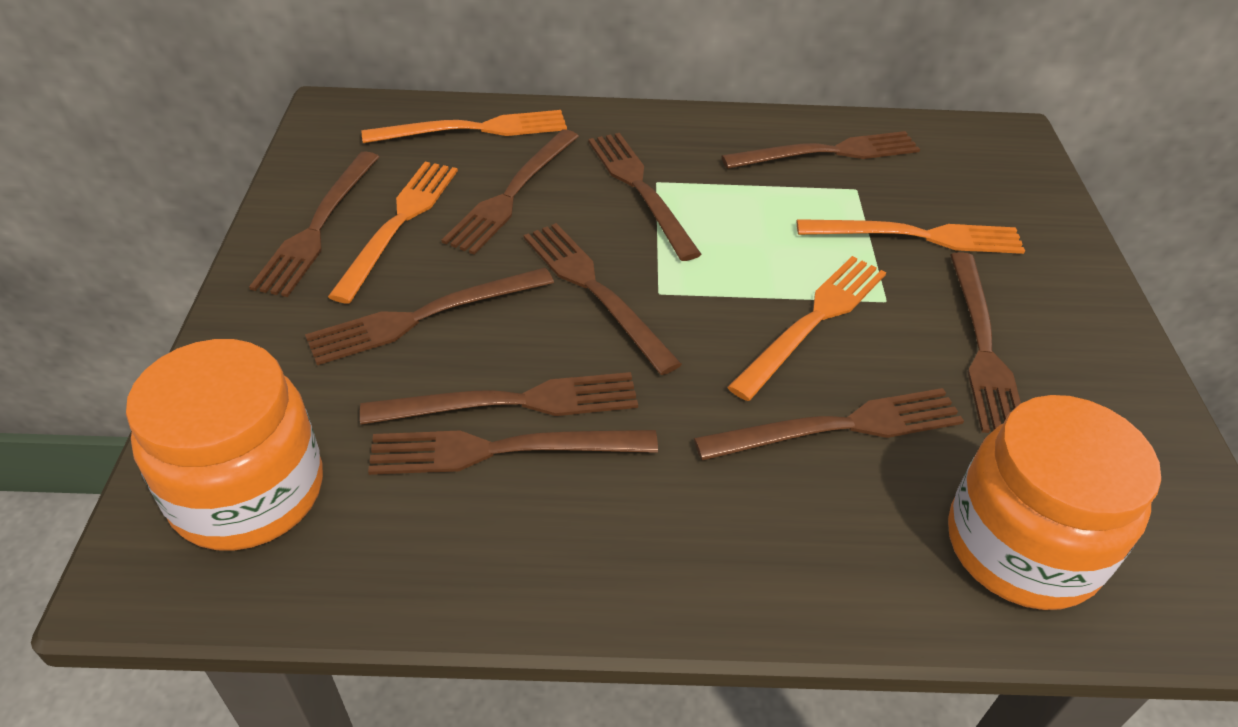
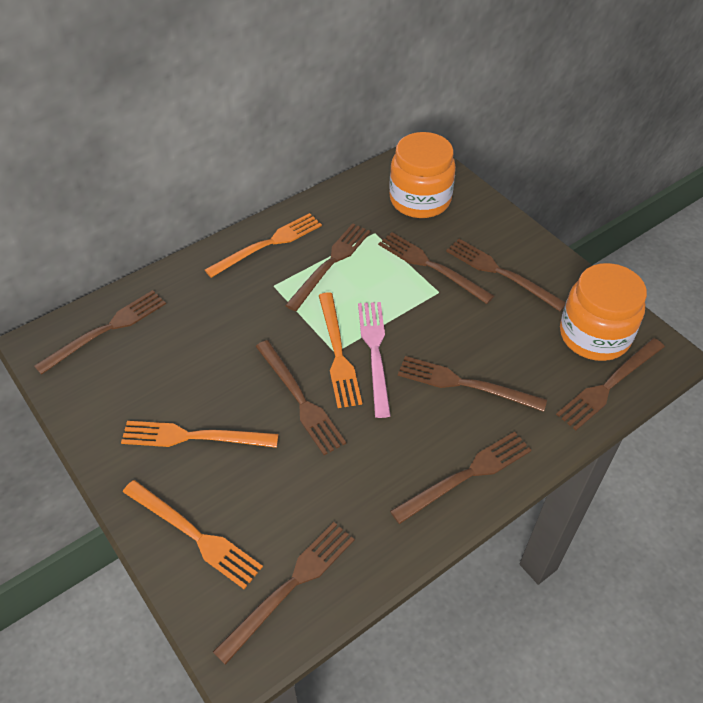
brown fork: 10 -> 9
pink fork: 0 -> 1

